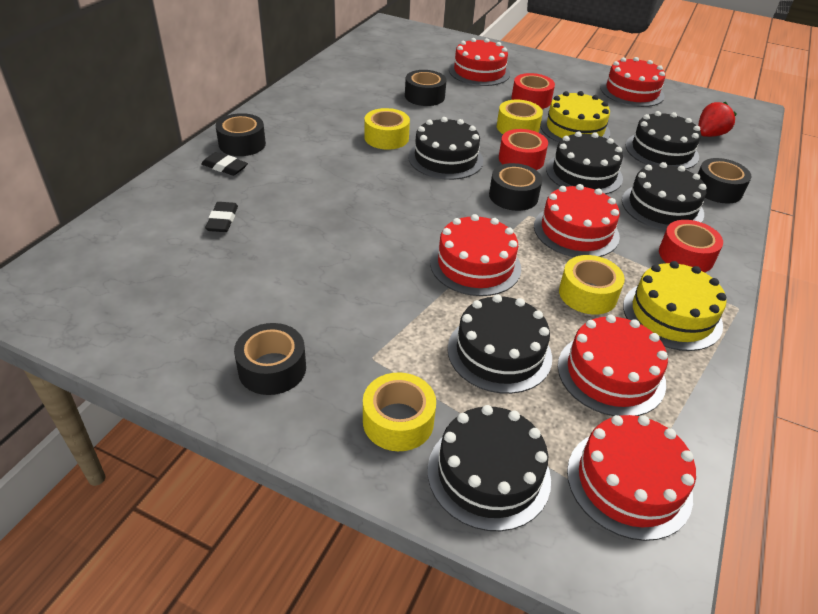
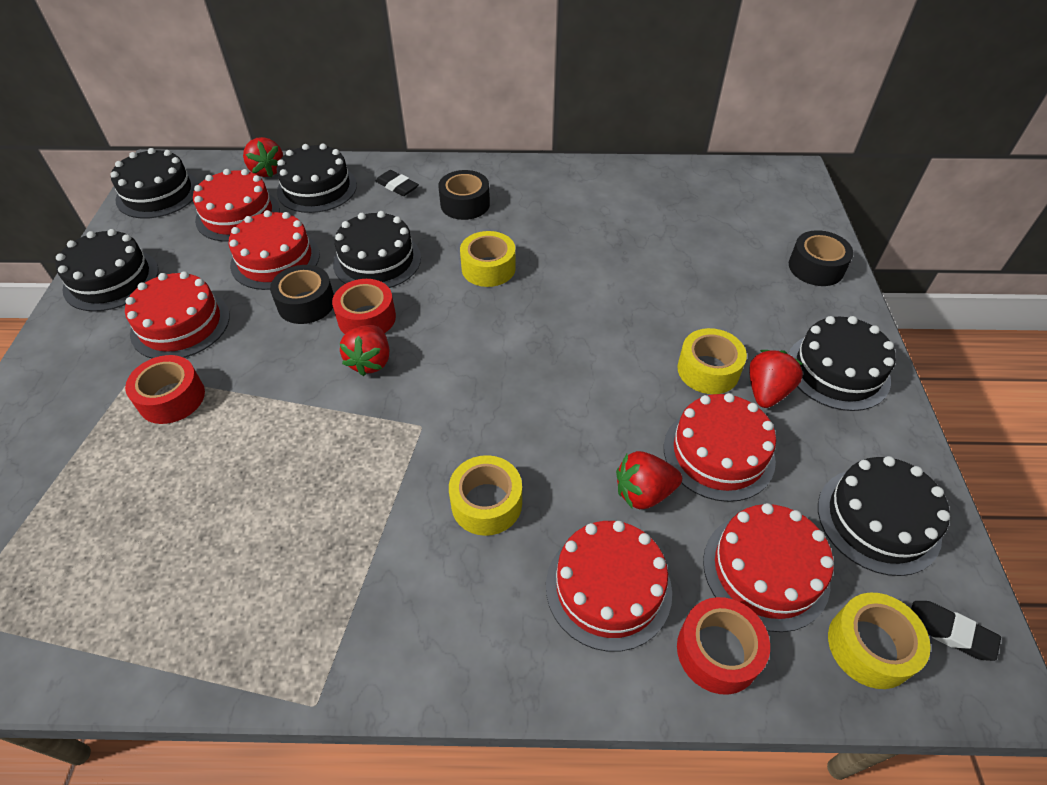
black tape: 5 -> 3
red strawberry: 1 -> 4
yellow cake: 2 -> 0

